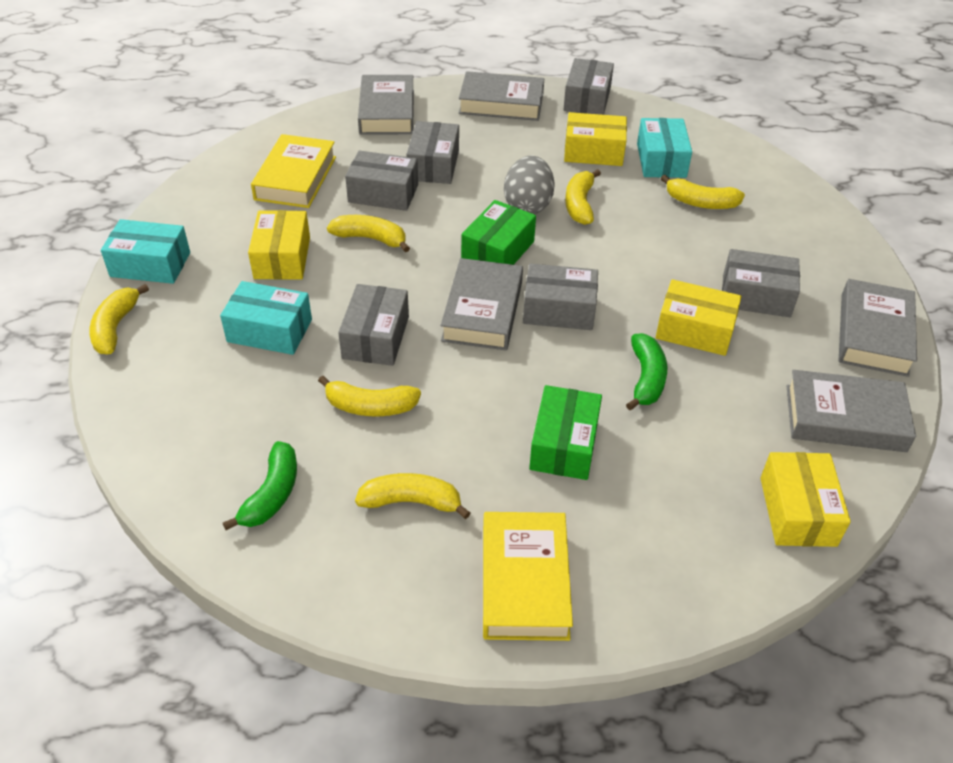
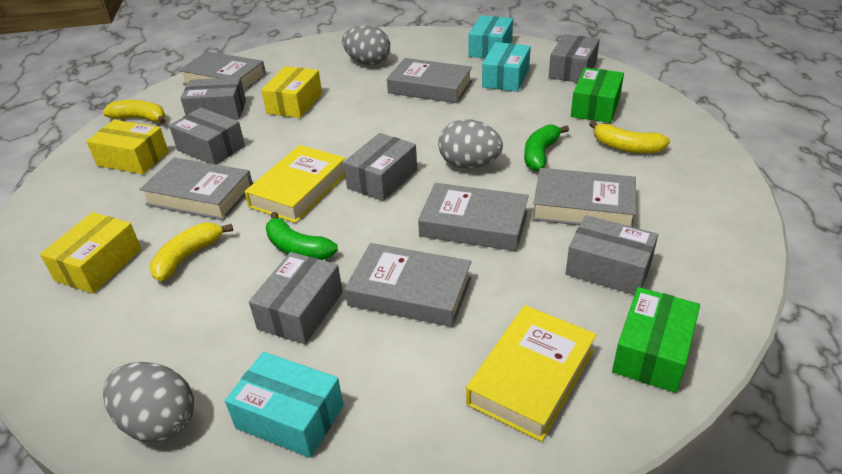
grey book: 5 -> 6
grey egg: 1 -> 3
yellow banana: 6 -> 3
yellow box: 4 -> 3

